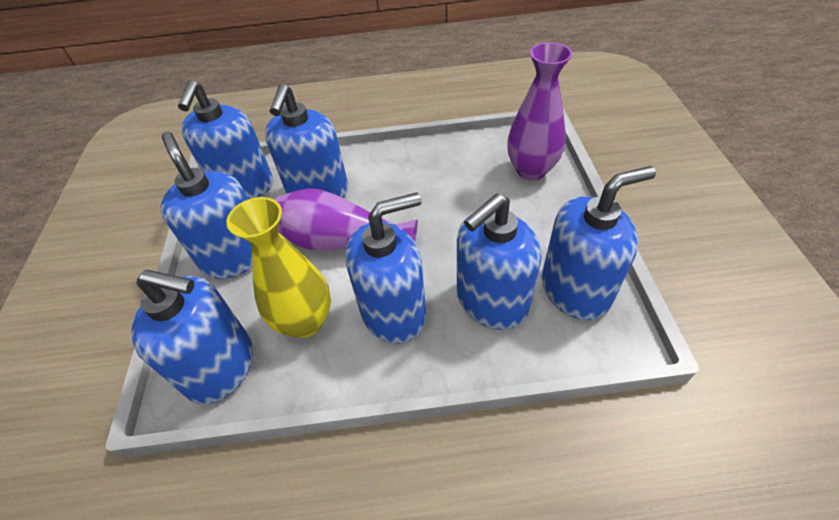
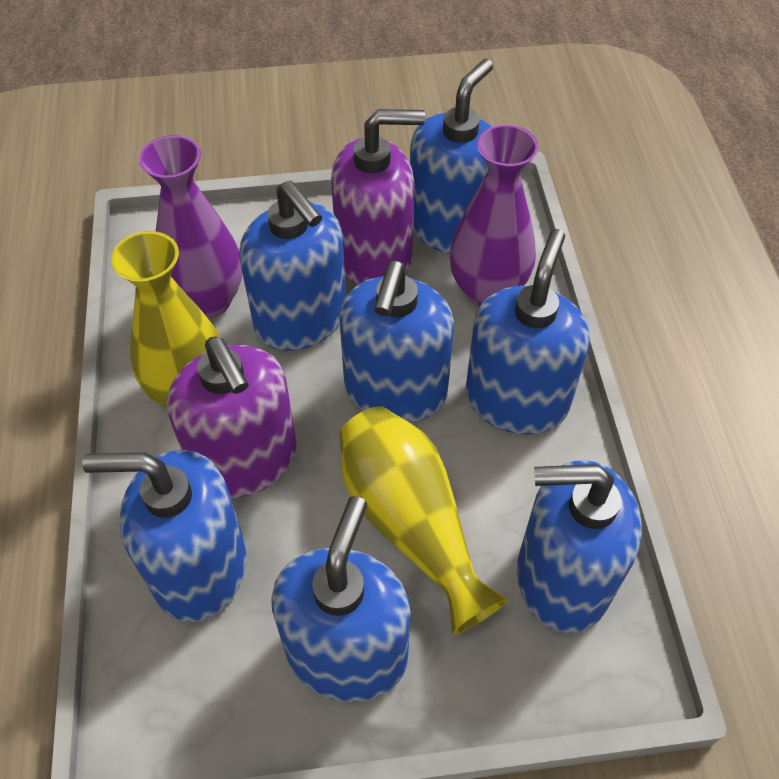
purple soap dispenser: 0 -> 2
yellow vase: 1 -> 2

